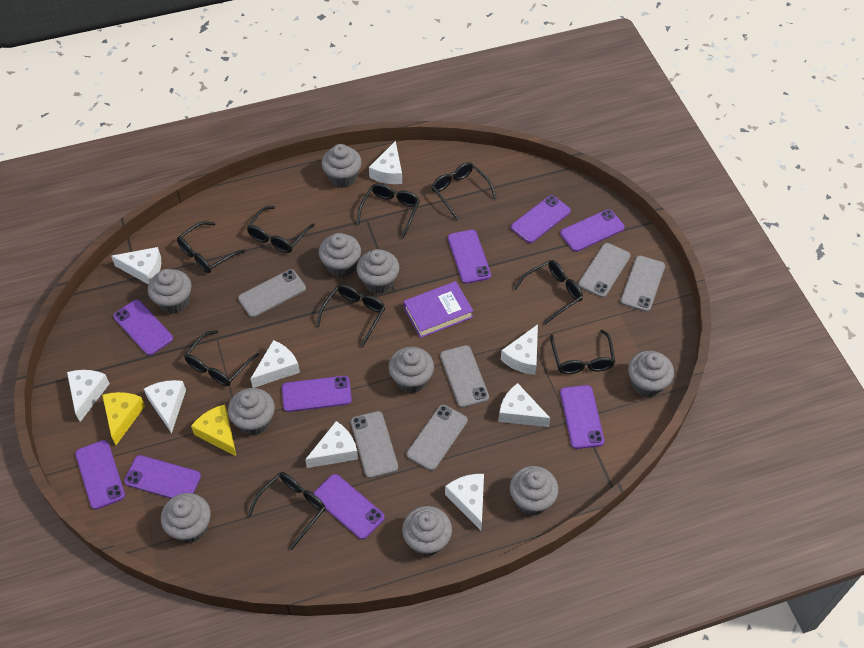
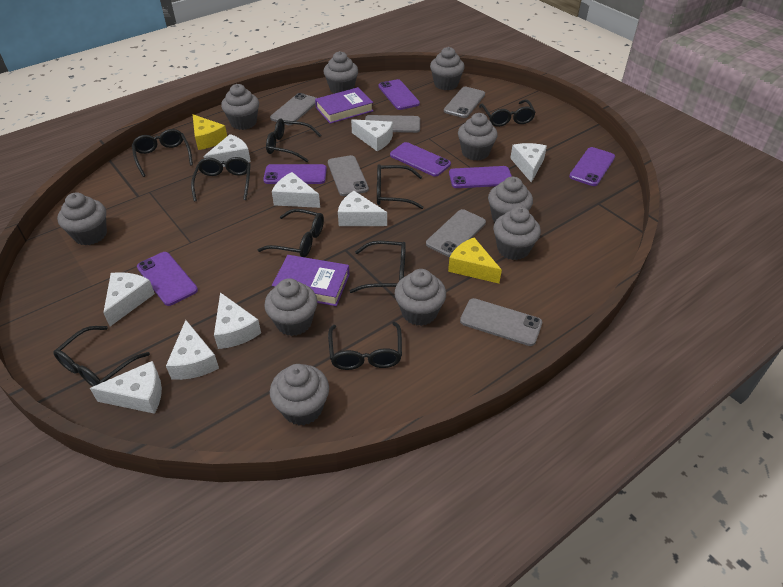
purple book: 1 -> 2
purple phone: 9 -> 6

